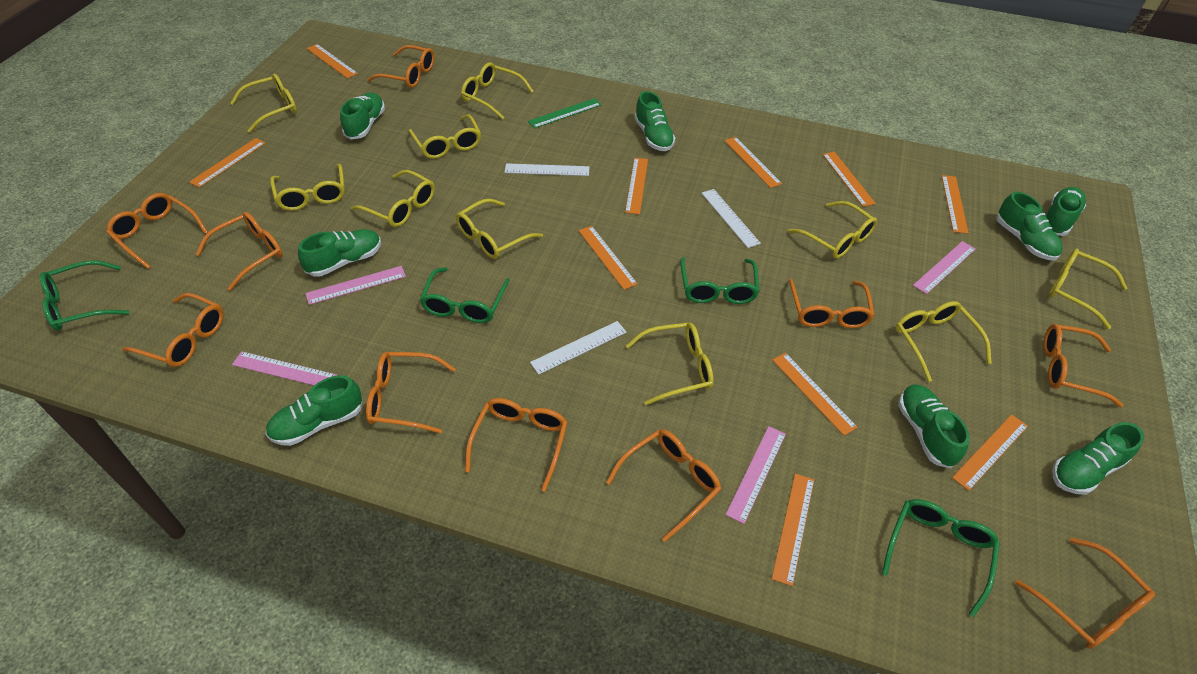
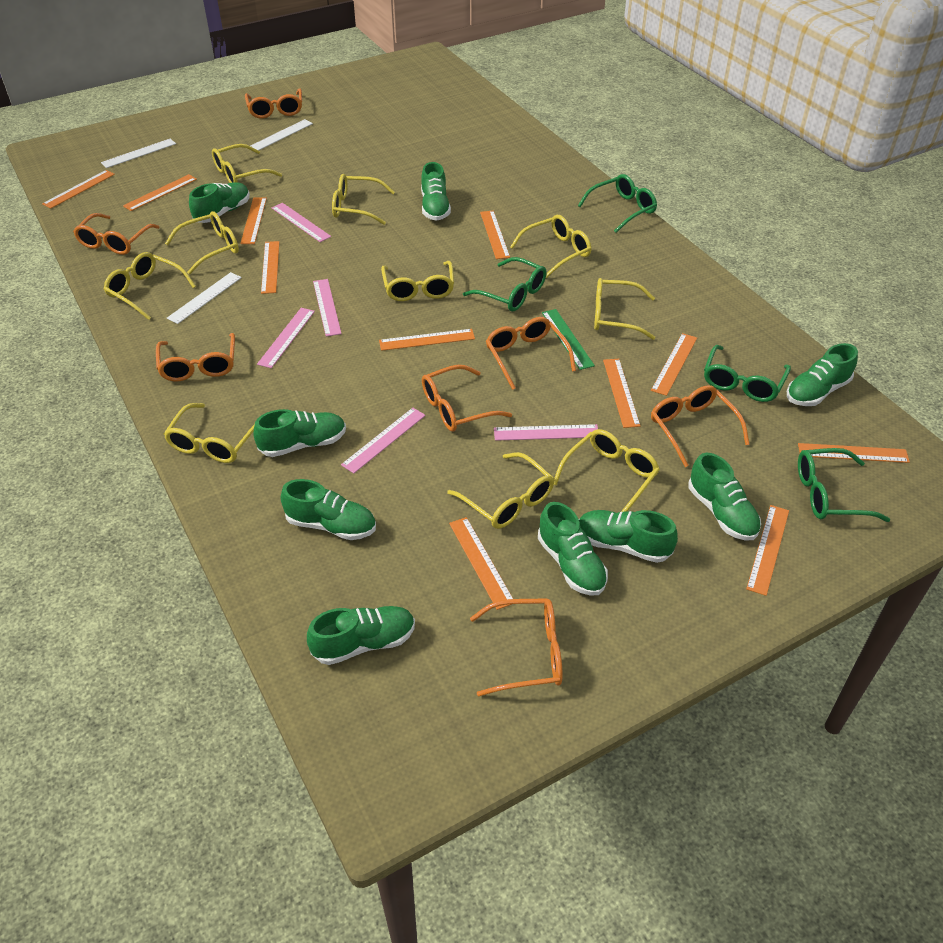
green shoe: 8 -> 9
orange glasses: 10 -> 7
orange ruler: 10 -> 11
pink ruler: 4 -> 5

